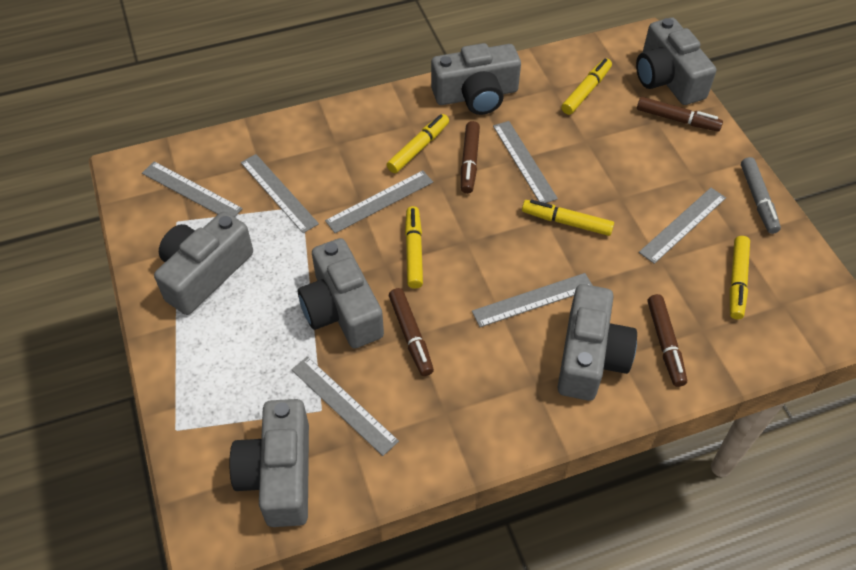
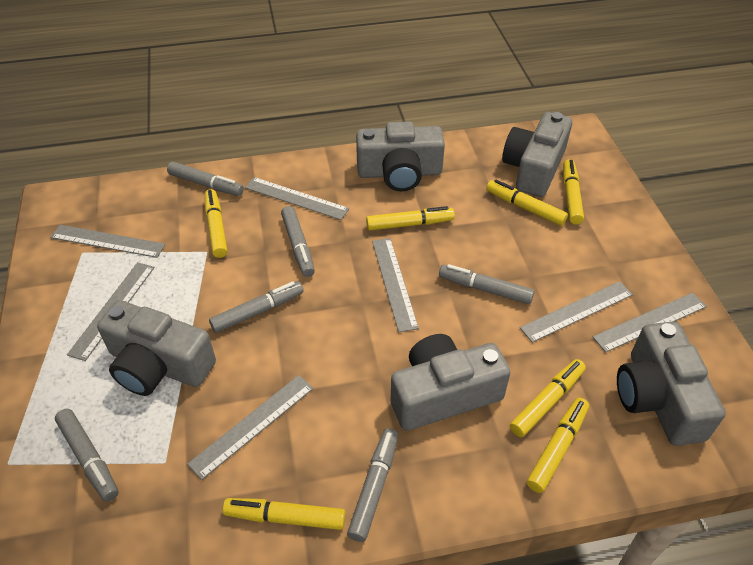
brown marker: 4 -> 0
grey camera: 6 -> 5
grey marker: 1 -> 6
yellow marker: 5 -> 7

